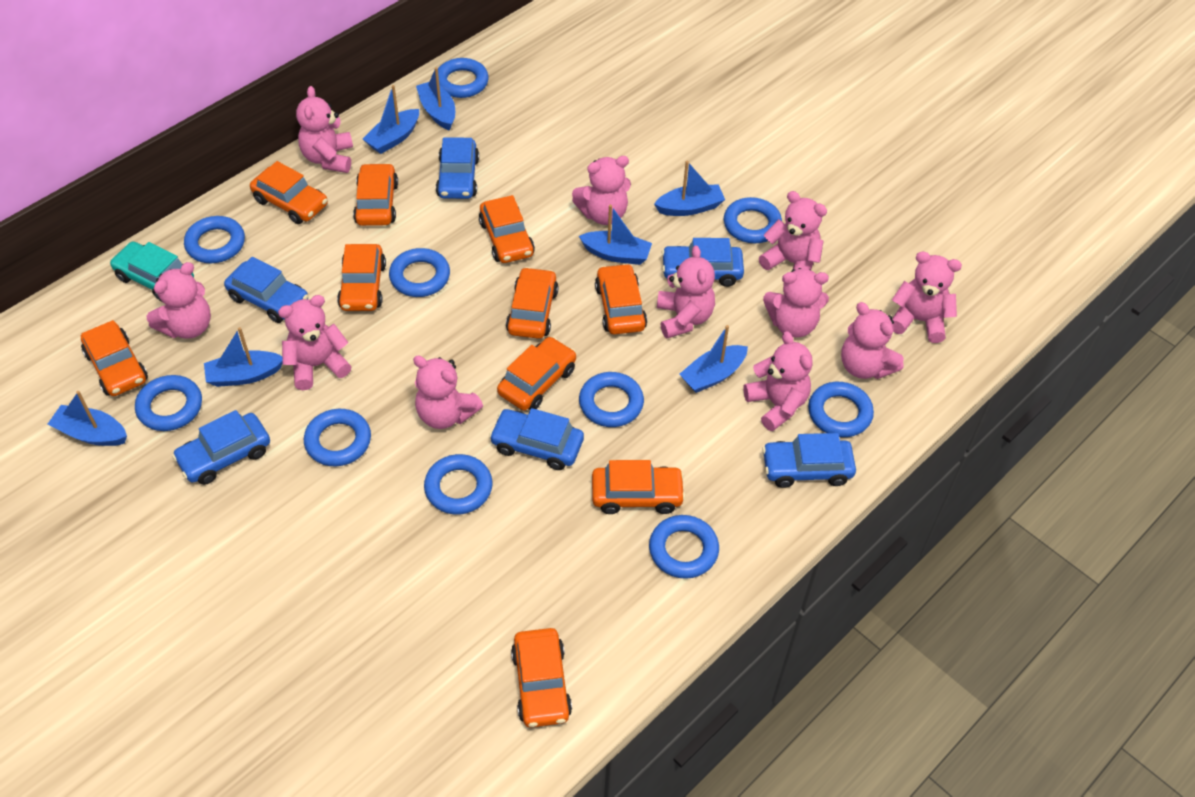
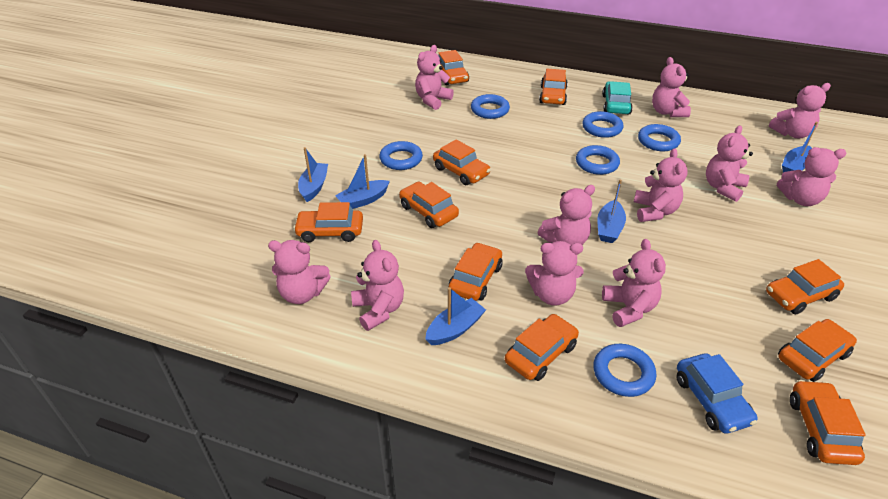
blue boat: 7 -> 5
blue car: 6 -> 1
blue ring: 10 -> 6

